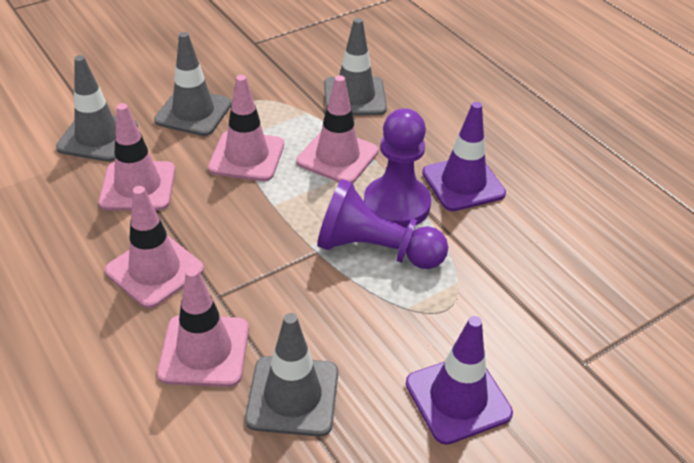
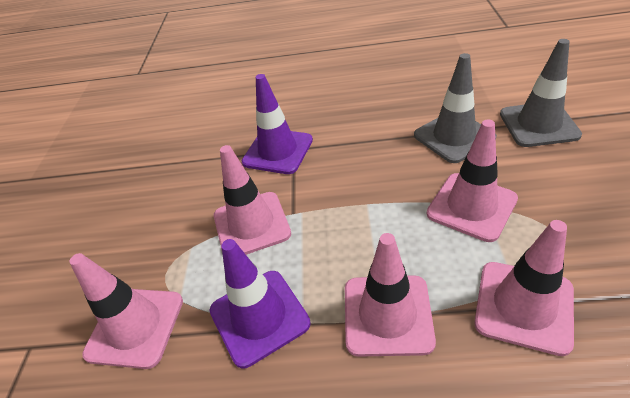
grey traffic cone: 4 -> 2
purple pawn: 2 -> 0

